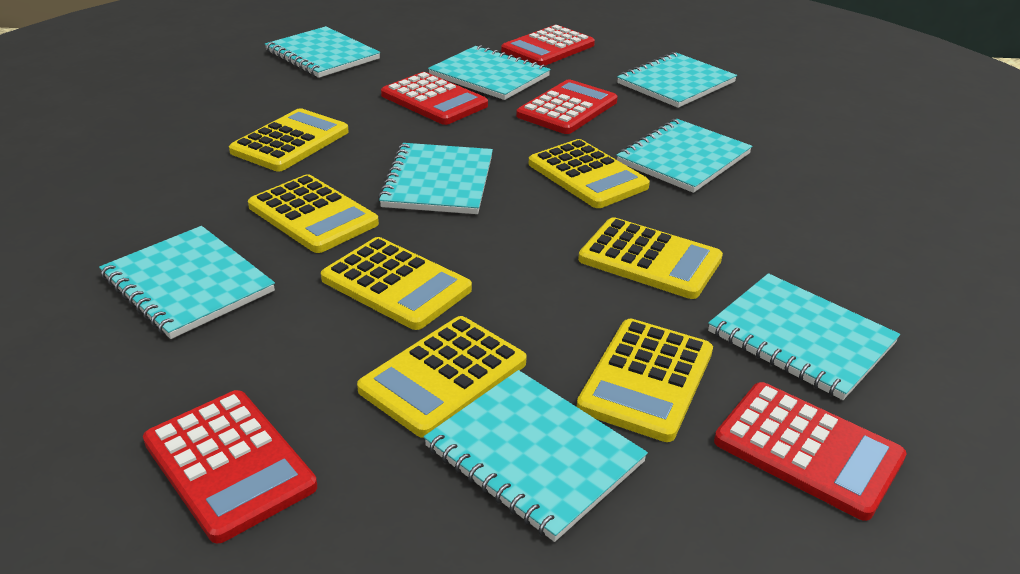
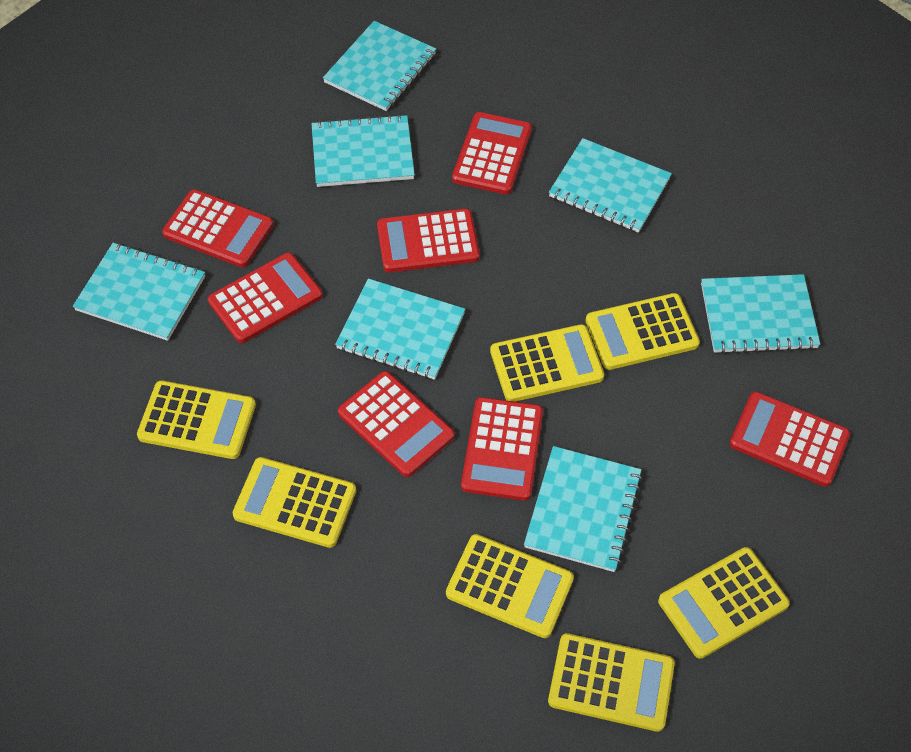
red calculator: 5 -> 7
turquoise notebook: 8 -> 7

